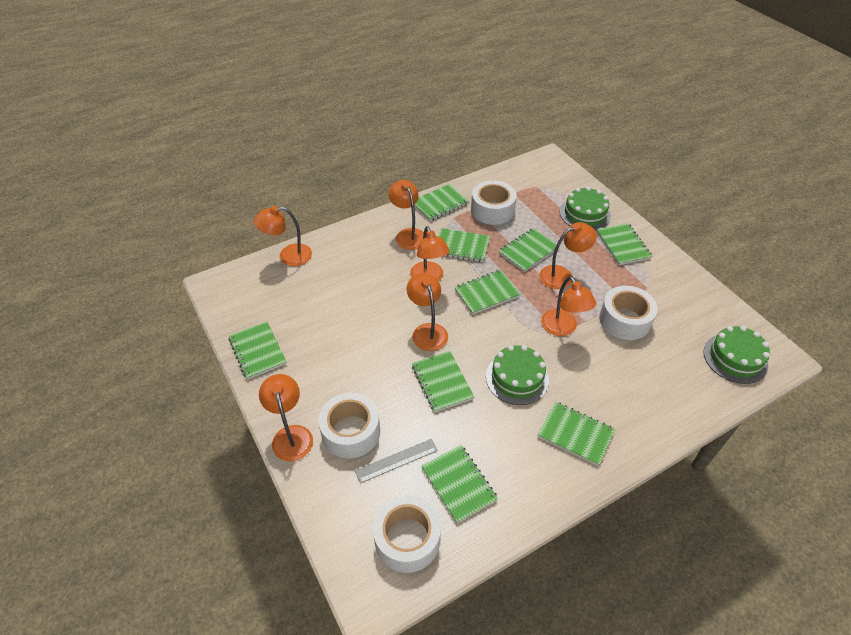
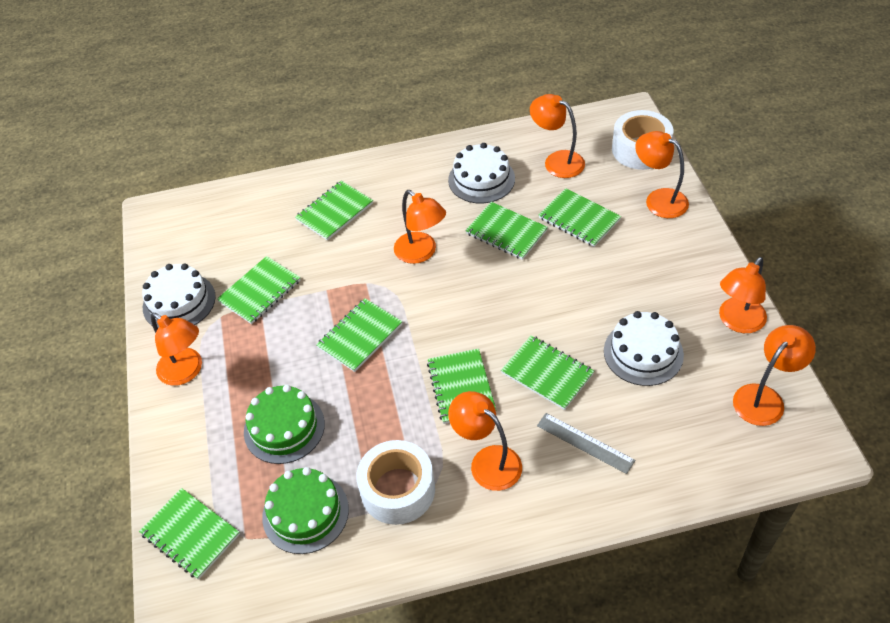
green cake: 3 -> 2
green notebook: 9 -> 8
white cake: 0 -> 3
white tape: 4 -> 2

